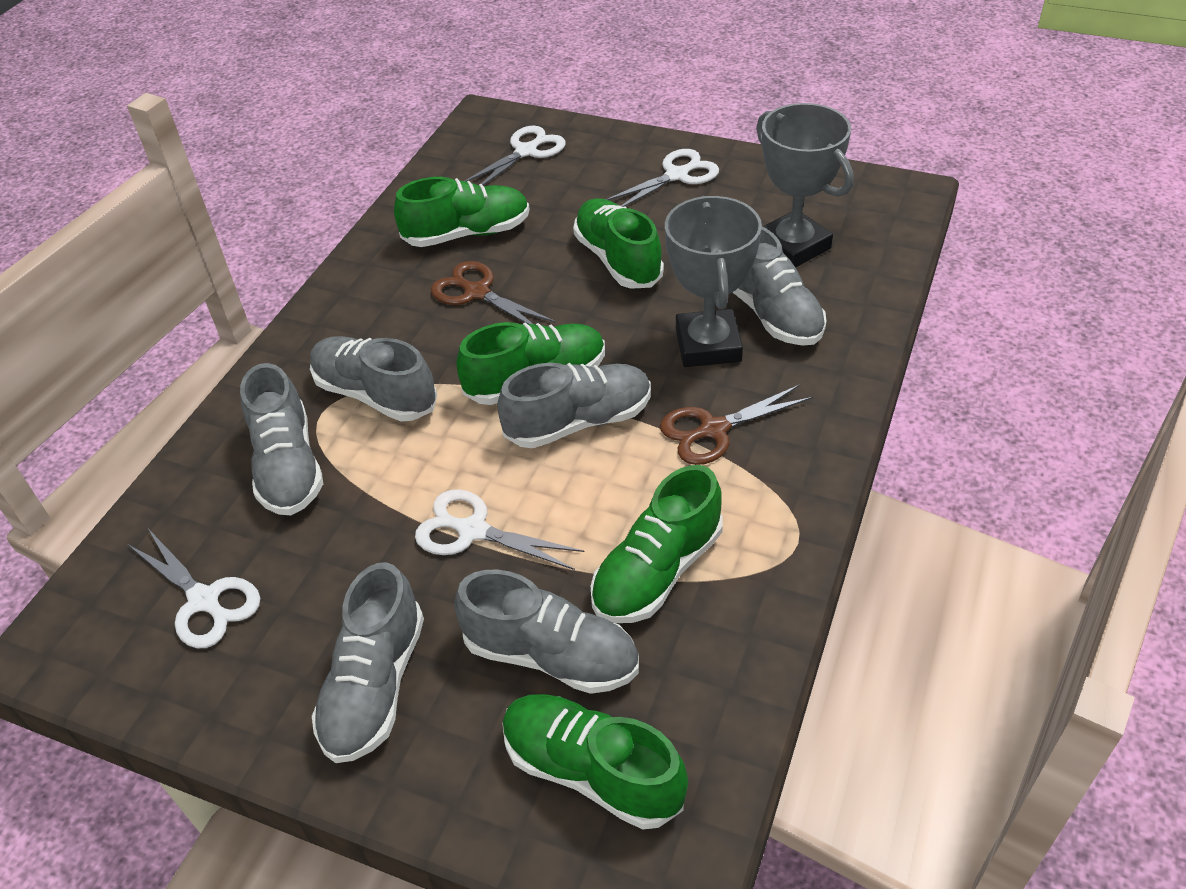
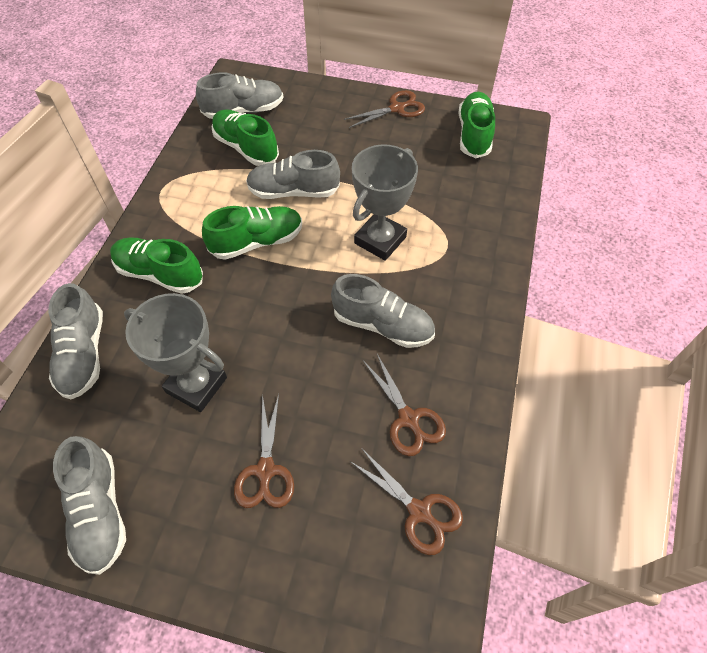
brown scissors: 2 -> 4
green shoe: 5 -> 4
grey shoe: 6 -> 5
white scissors: 4 -> 0

